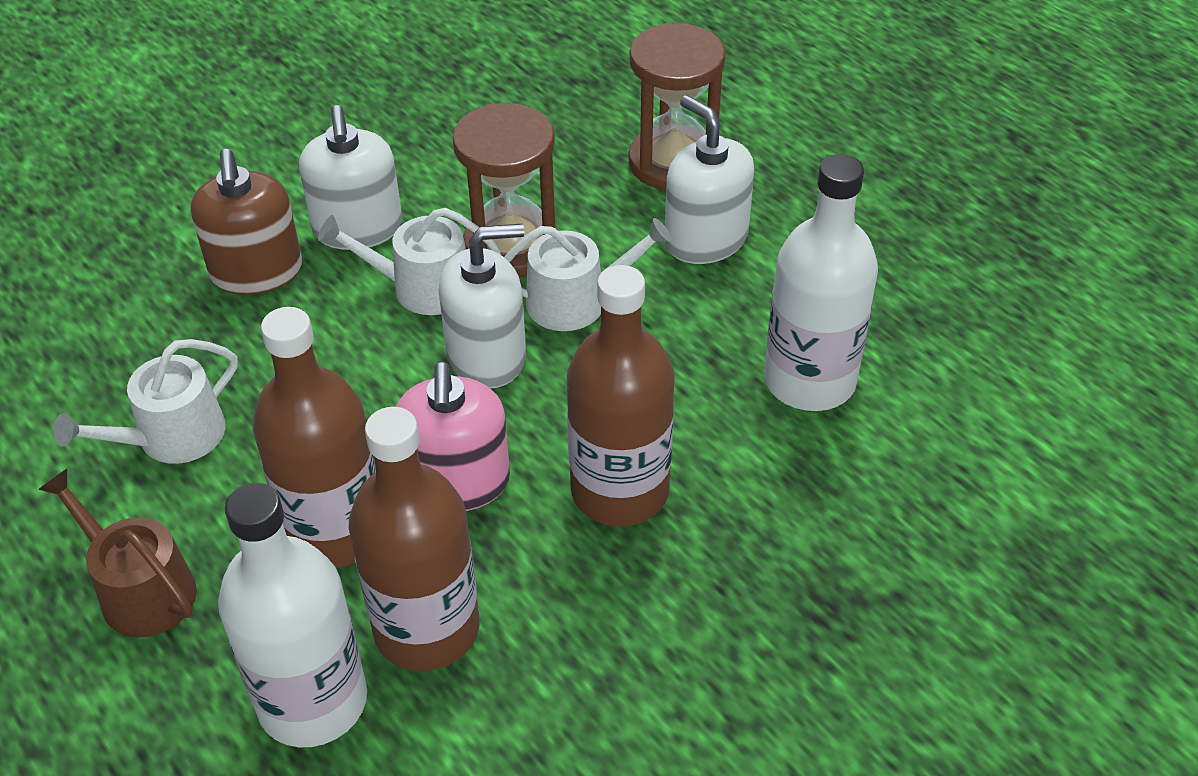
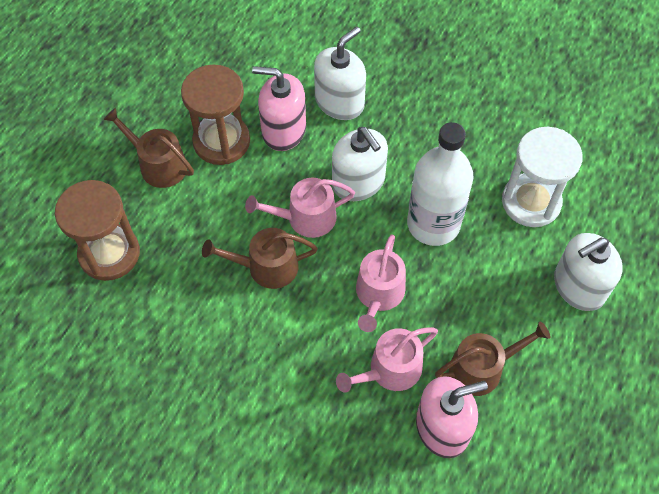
brown bottle: 3 -> 0
brown soap dispenser: 1 -> 0
brown watering can: 1 -> 3
pink soap dispenser: 1 -> 2
pink watering can: 0 -> 3
white bottle: 2 -> 1
white hourglass: 0 -> 1
white watering can: 3 -> 0

